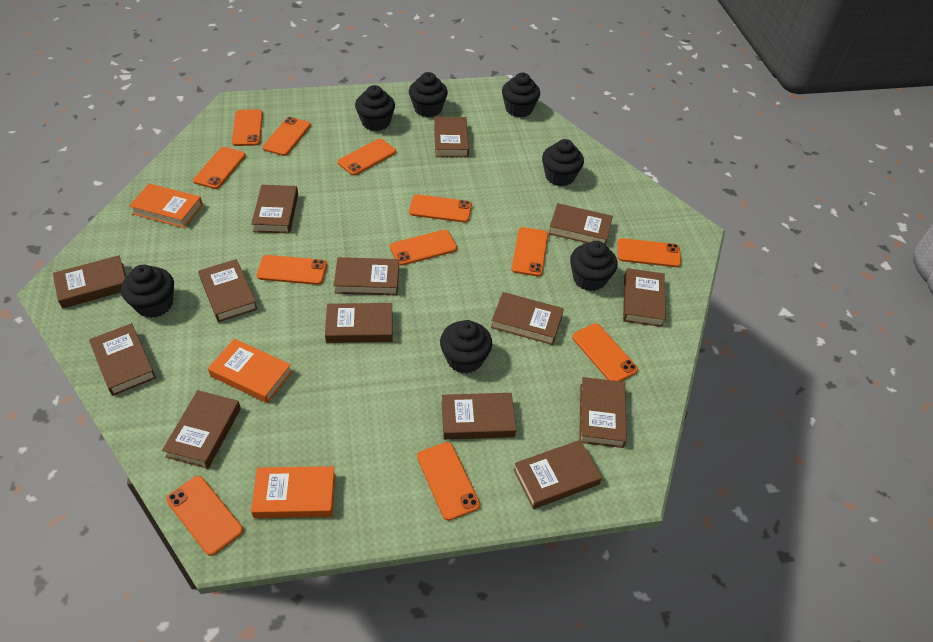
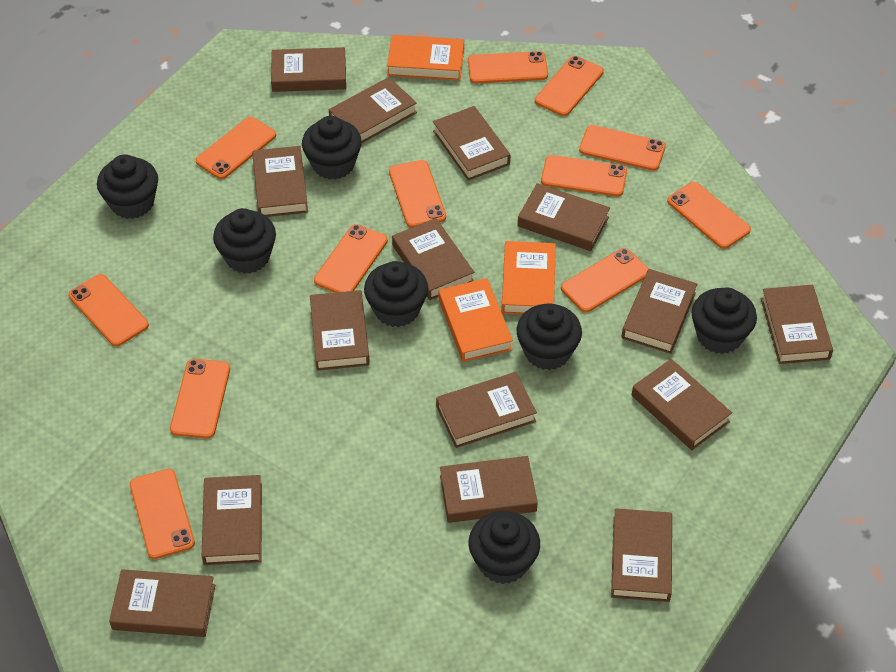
brown book: 14 -> 15

